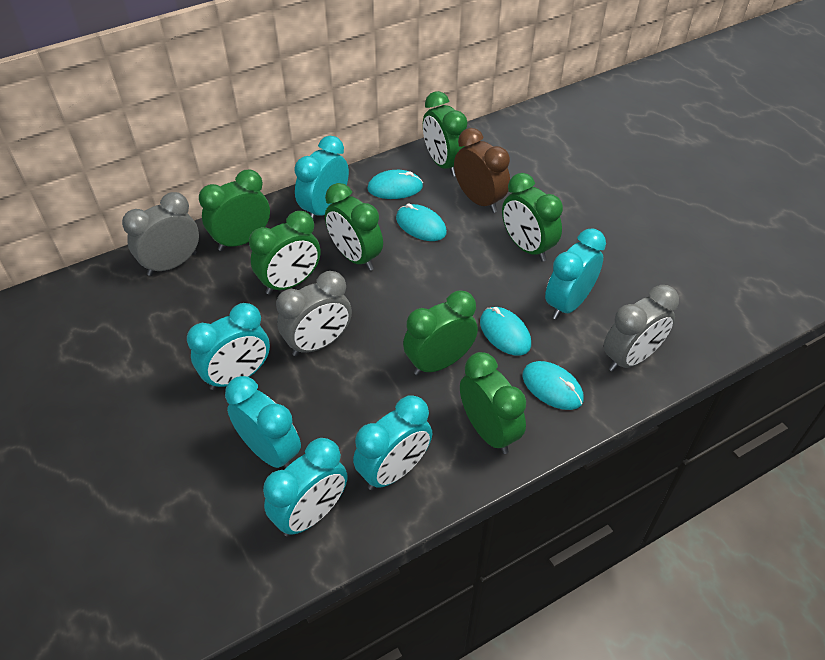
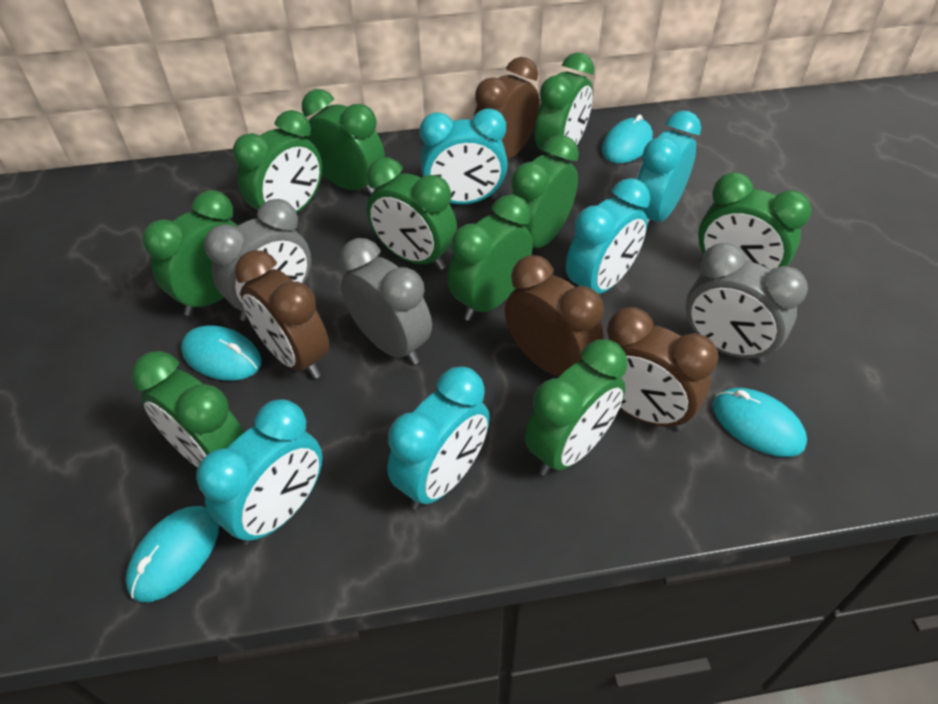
brown clock: 1 -> 4
green clock: 7 -> 10
turquoise clock: 6 -> 5

